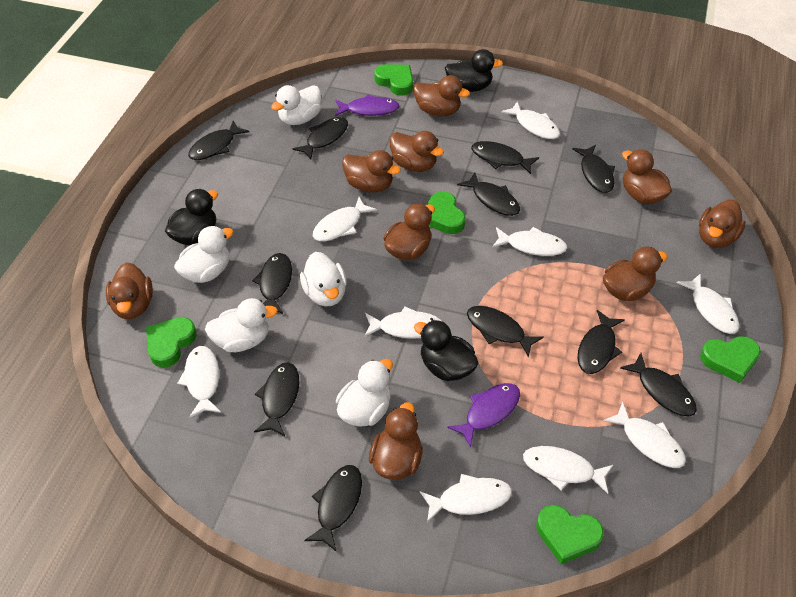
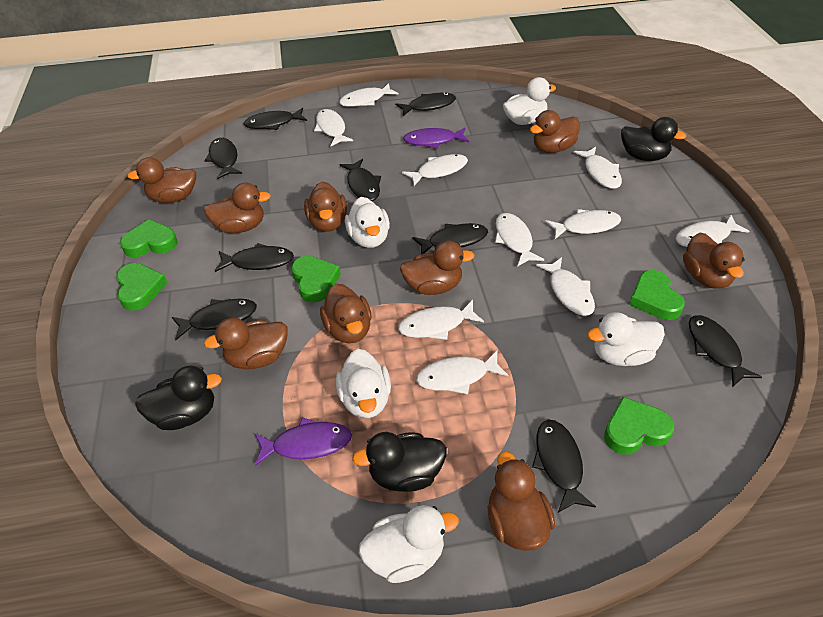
black fish: 11 -> 9
white fish: 9 -> 10

